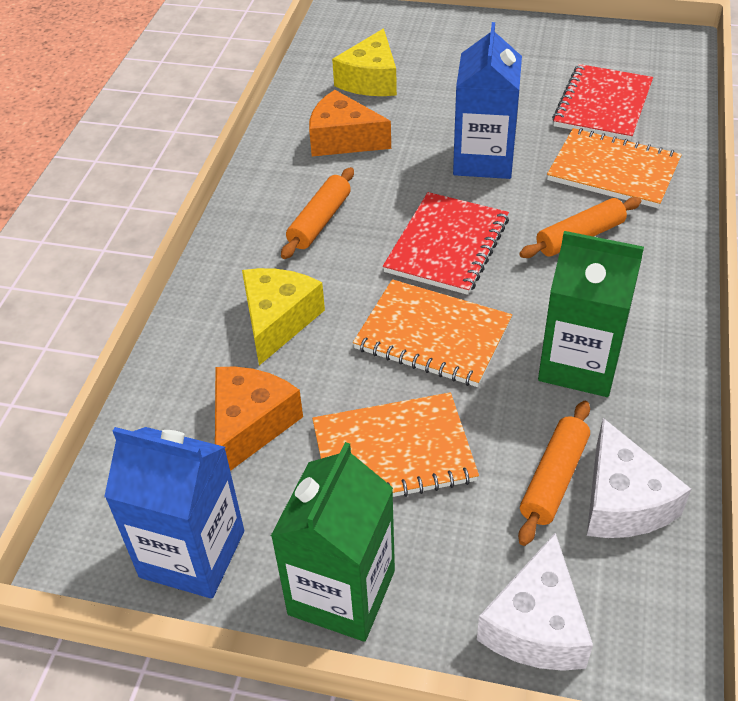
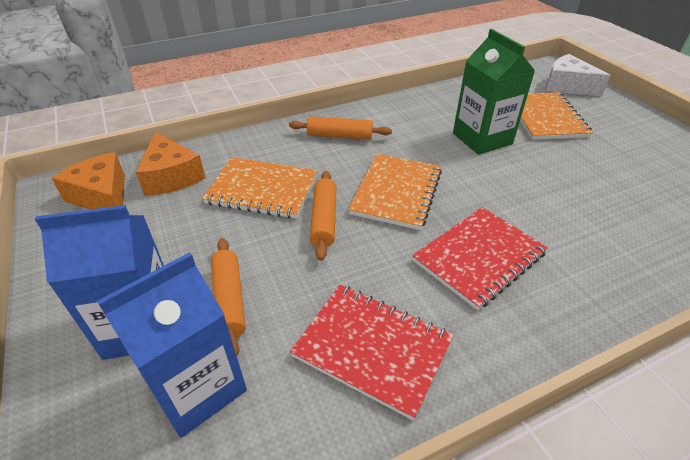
green carton: 2 -> 1
white cheese: 2 -> 1
yellow cheese: 2 -> 0

